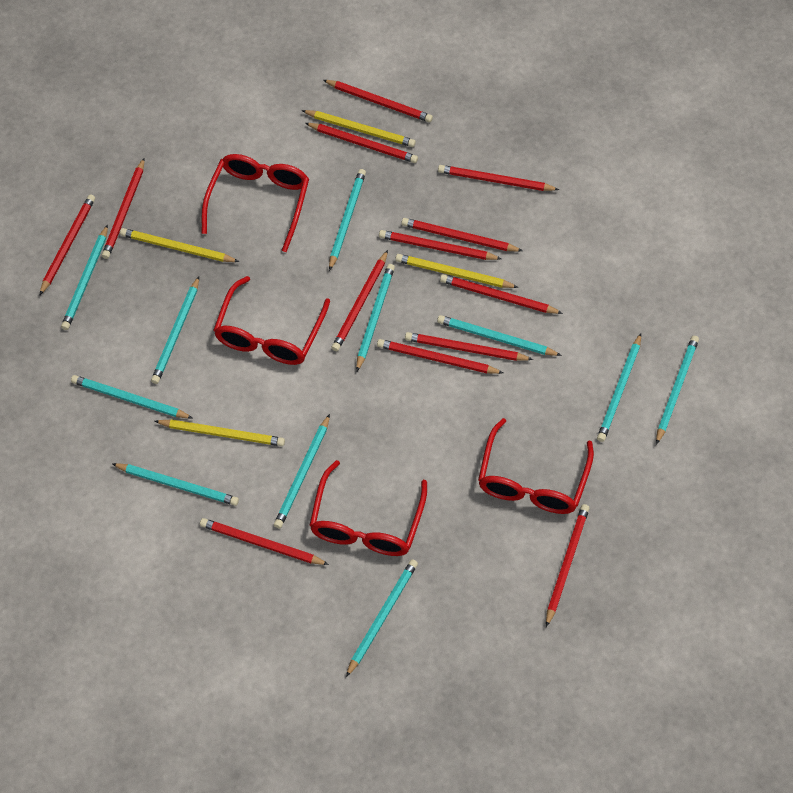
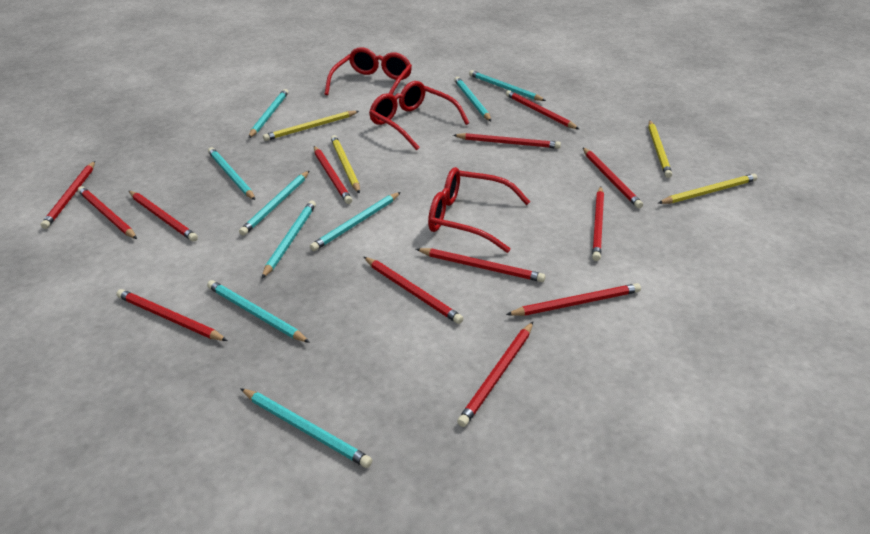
red glasses: 4 -> 3
turquoise pencil: 11 -> 9

